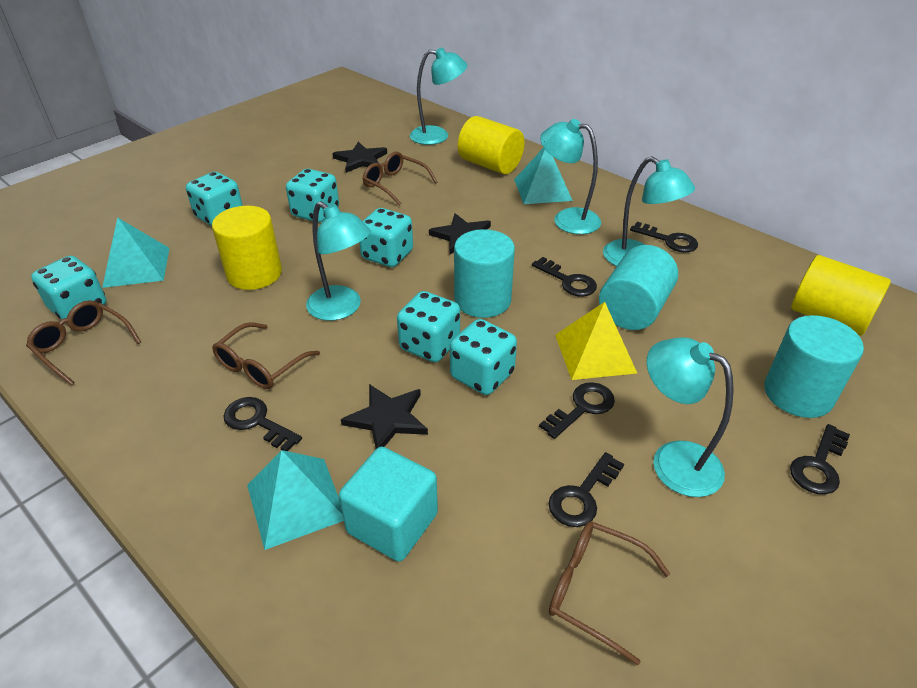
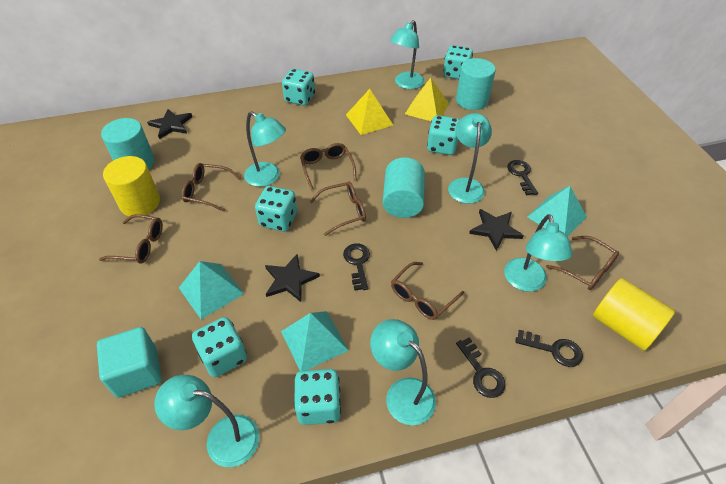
black key: 6 -> 4
brown glasses: 4 -> 6
turquoise lamp: 5 -> 6
yellow cylinder: 3 -> 2
yellow pyramid: 1 -> 2

